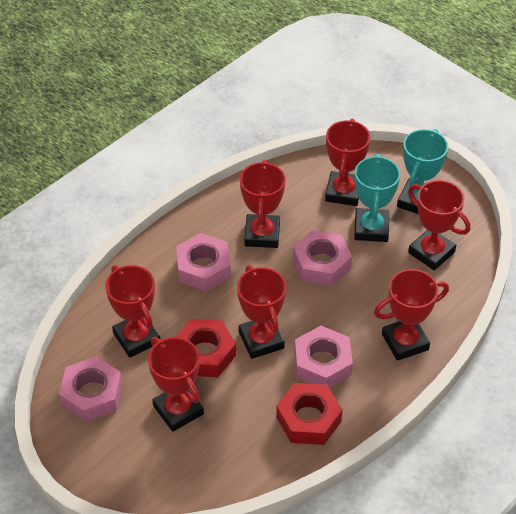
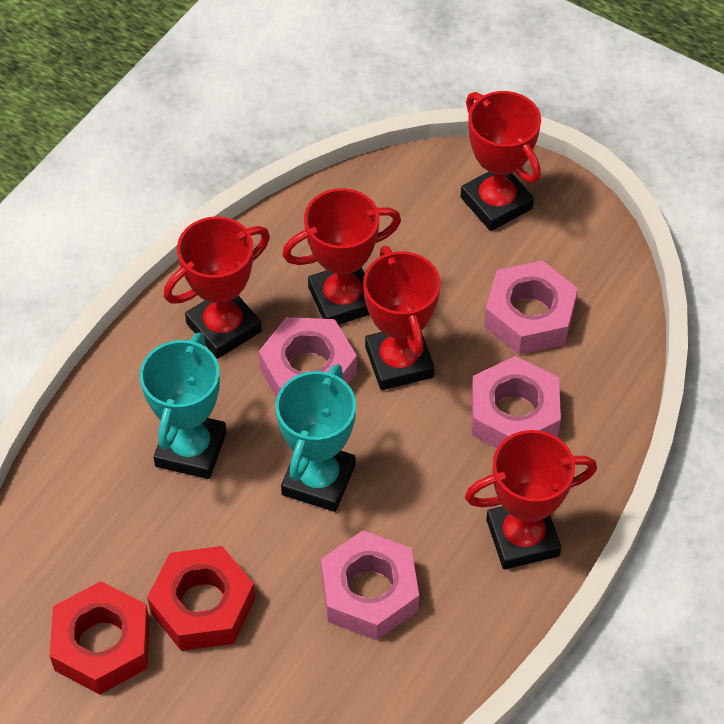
red trophy: 7 -> 5

